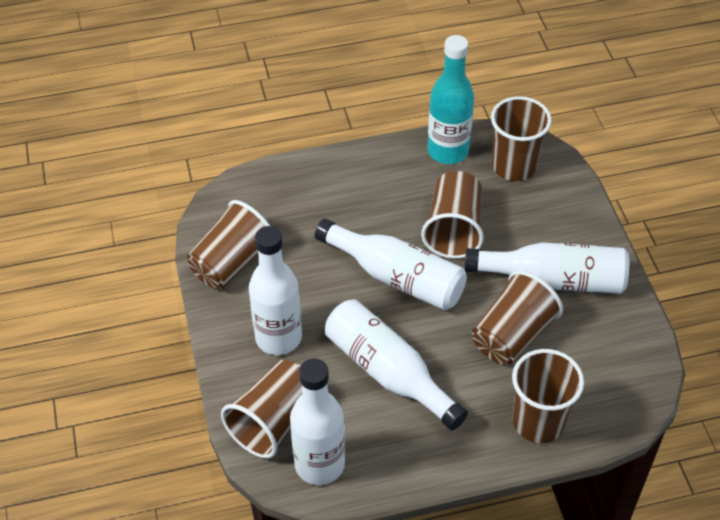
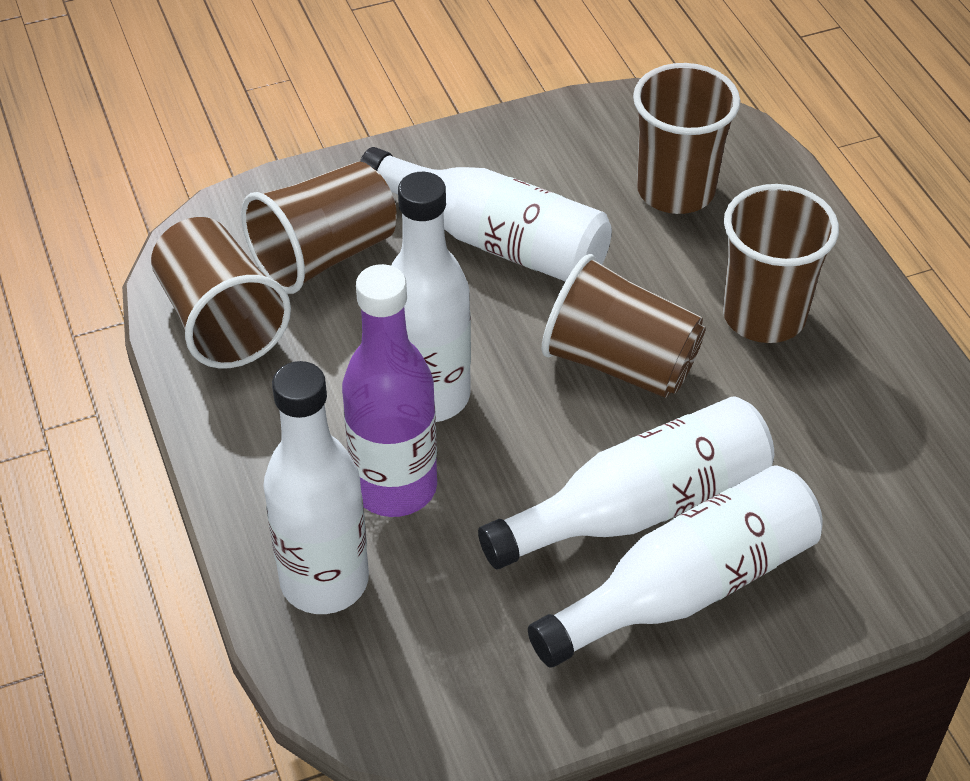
brown cup: 6 -> 5
purple bottle: 0 -> 1
turquoise bottle: 1 -> 0

